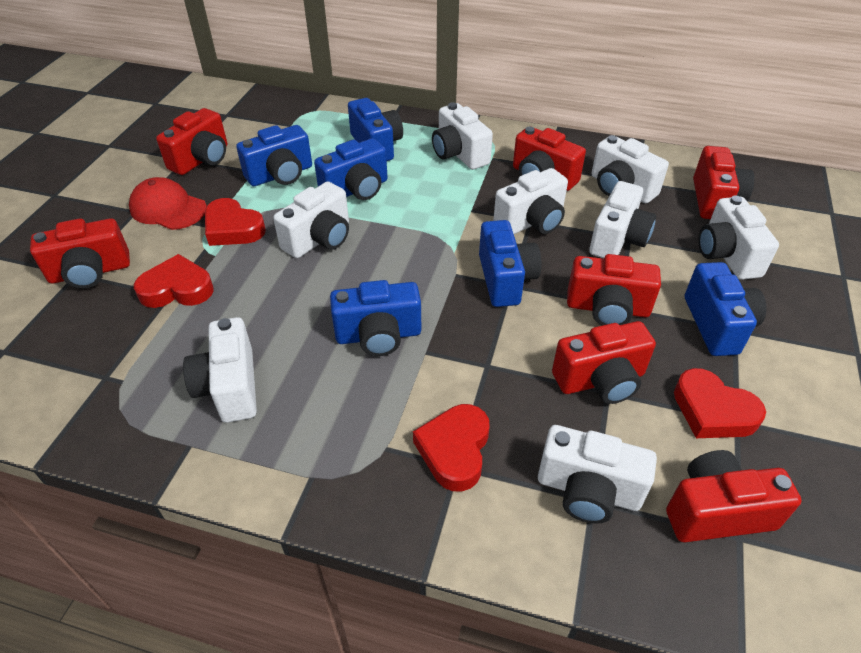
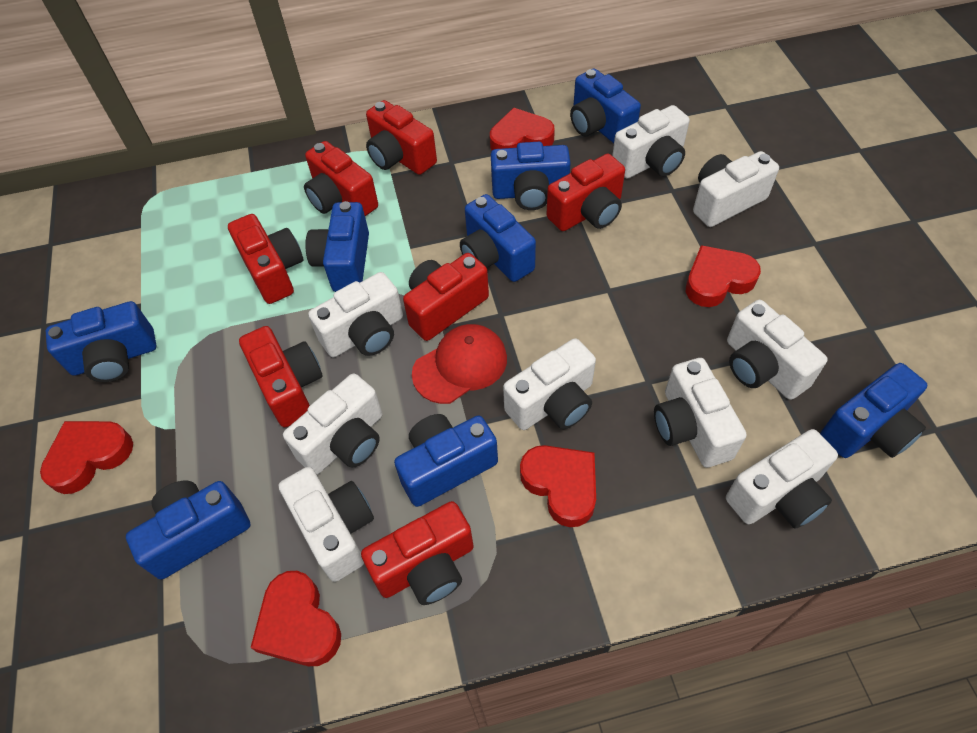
blue camera: 6 -> 8
red heart: 4 -> 5
white camera: 8 -> 9

